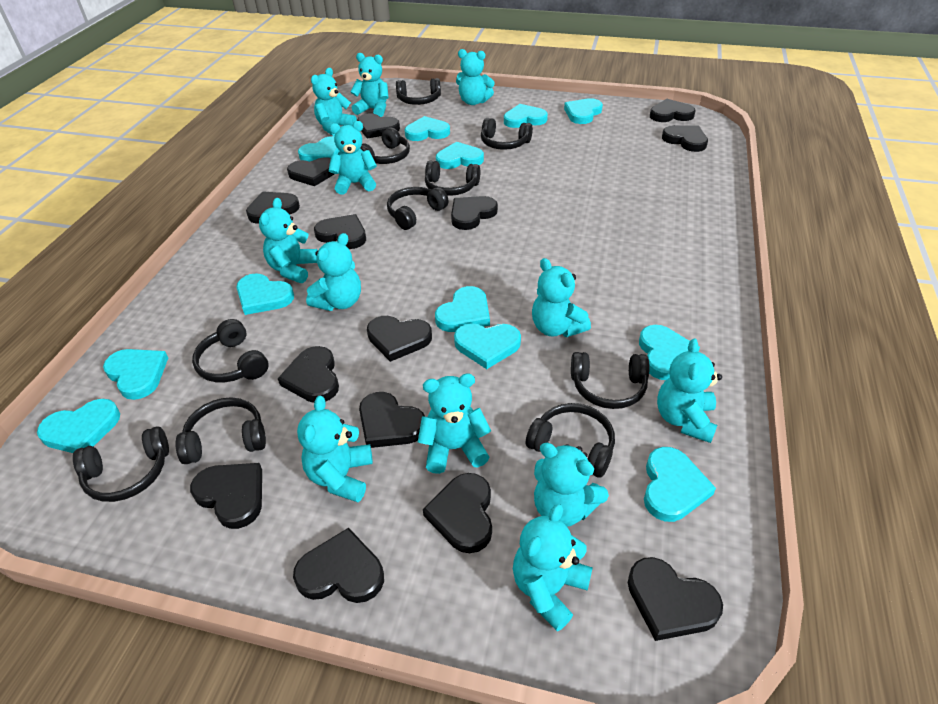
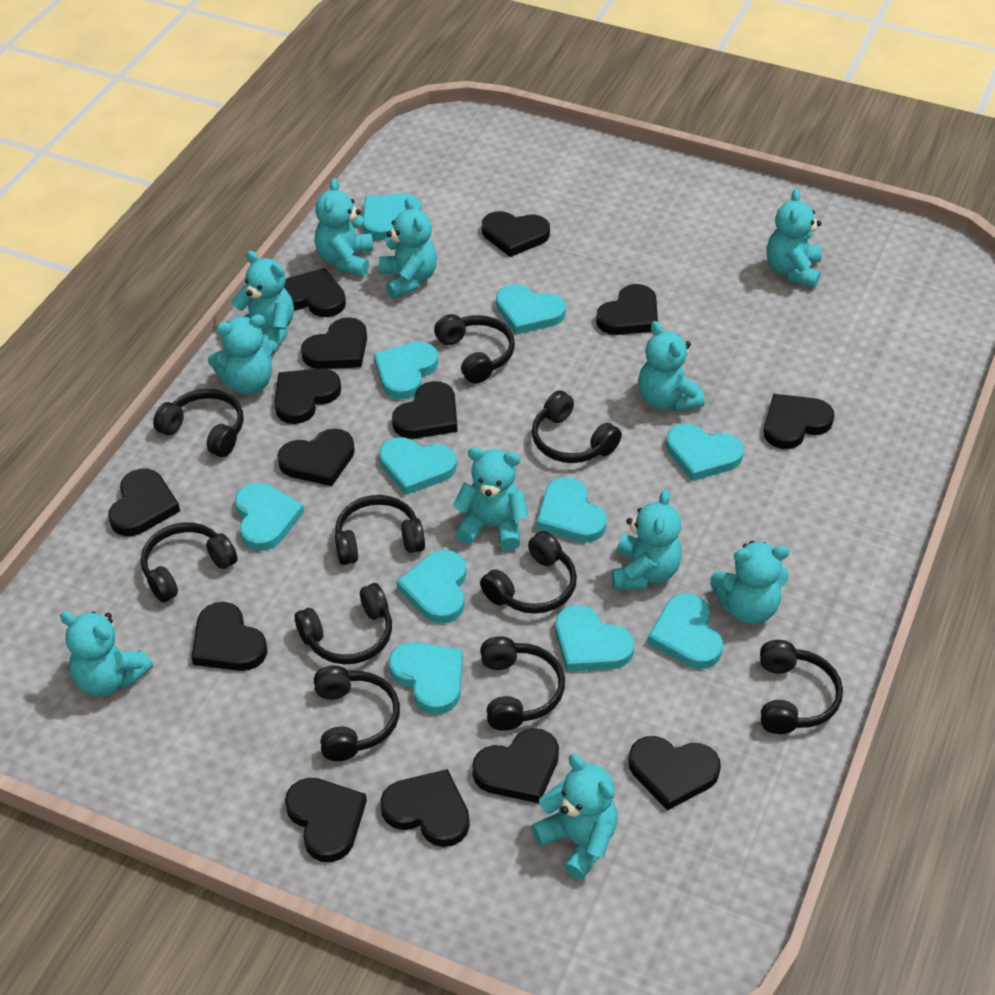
turquoise heart: 12 -> 11
turquoise teddy bear: 12 -> 11

